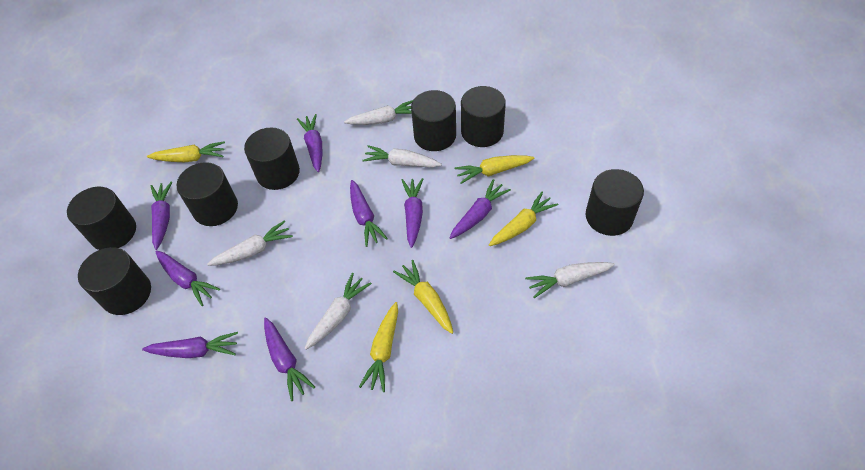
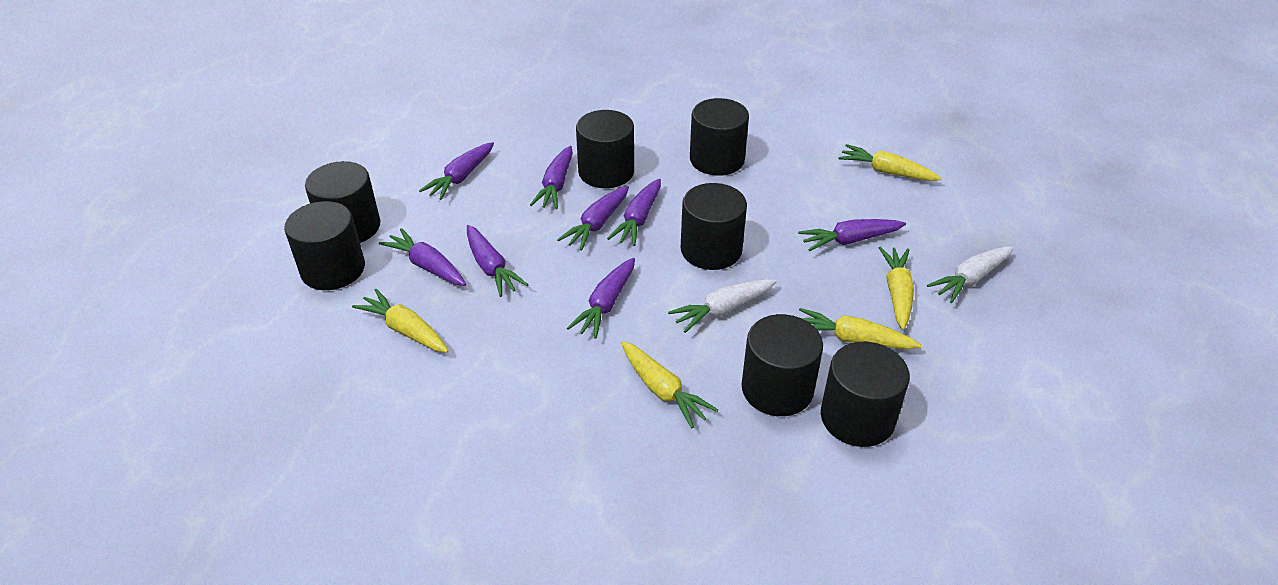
white carrot: 5 -> 2

